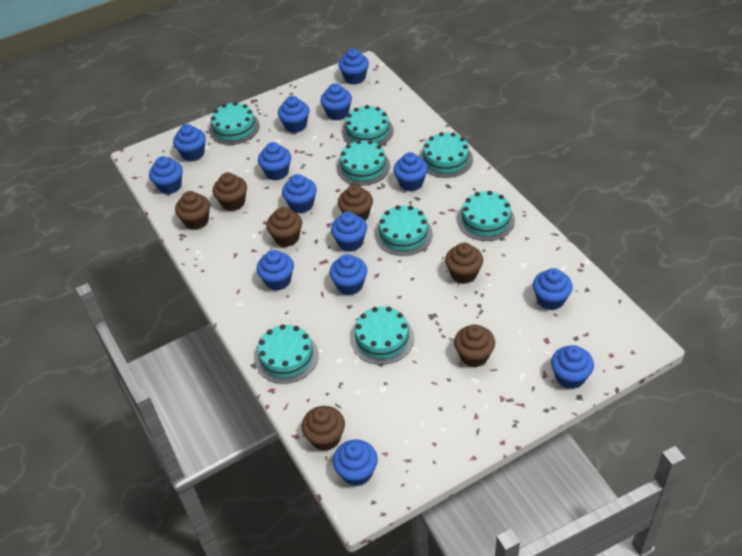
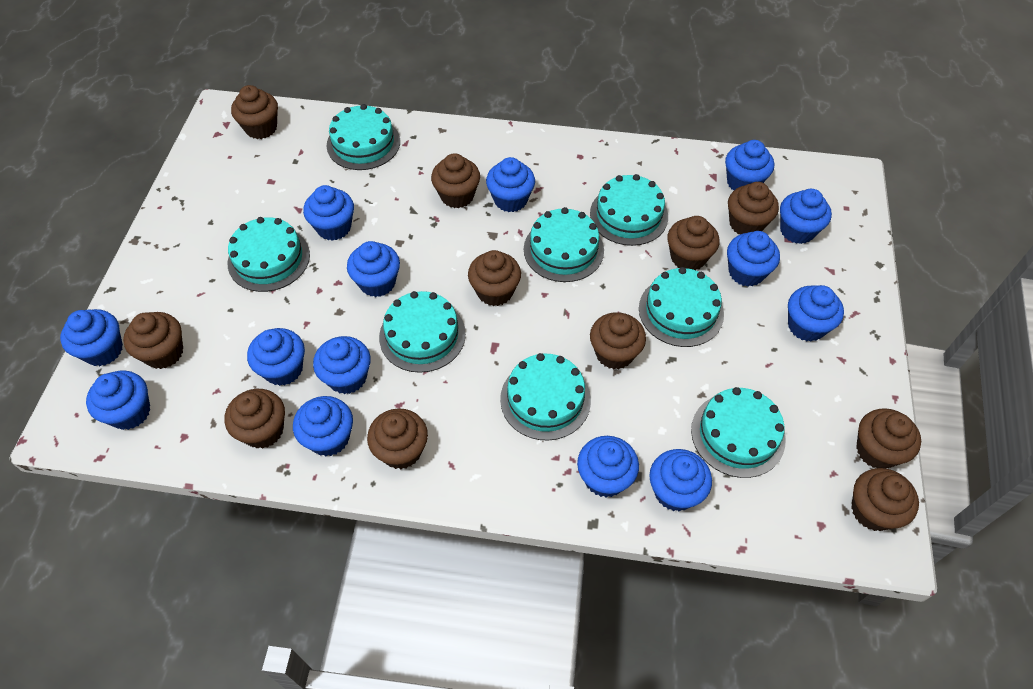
brown cupcake: 7 -> 11

